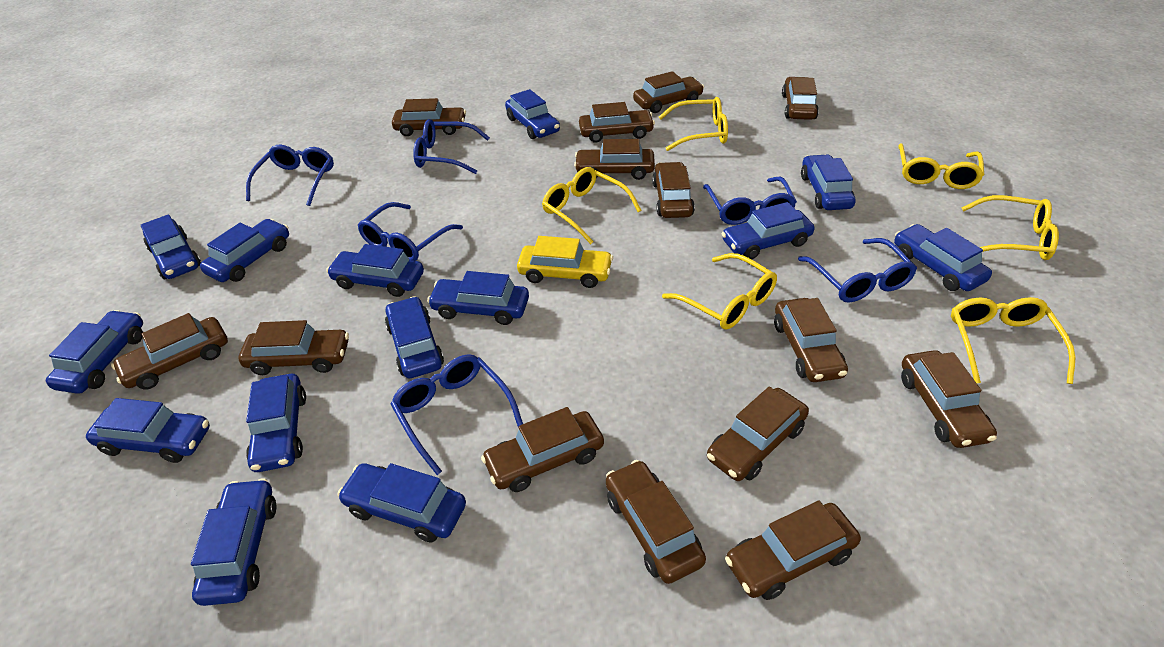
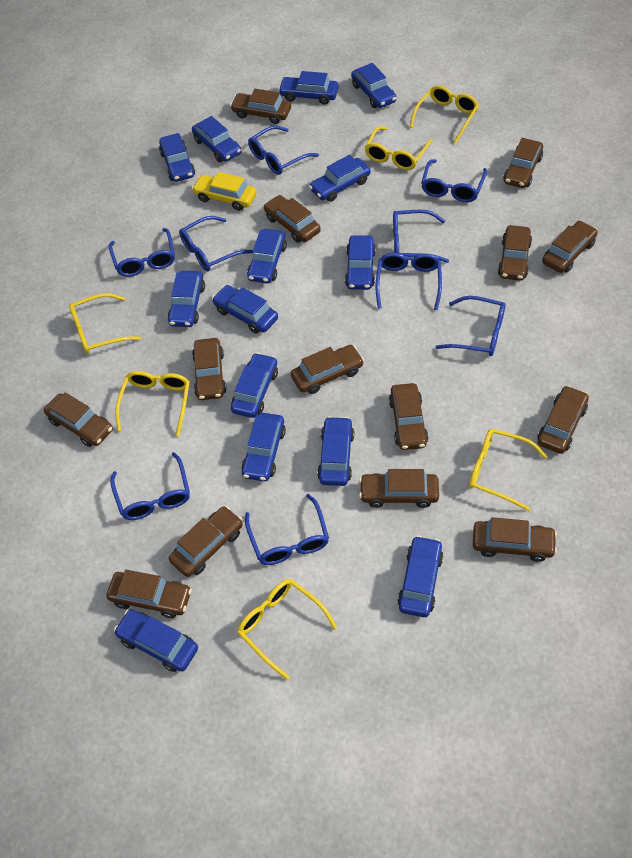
blue glasses: 6 -> 9

